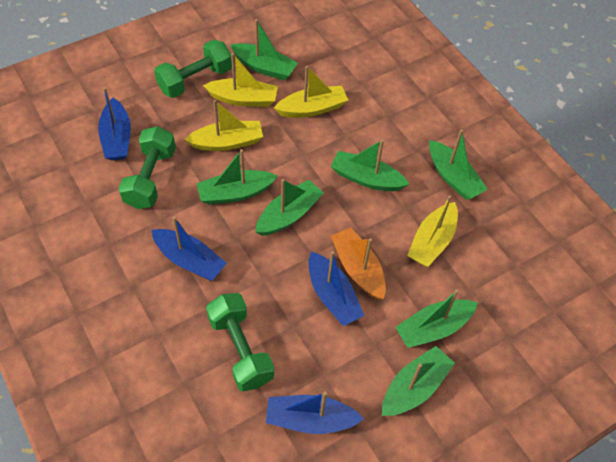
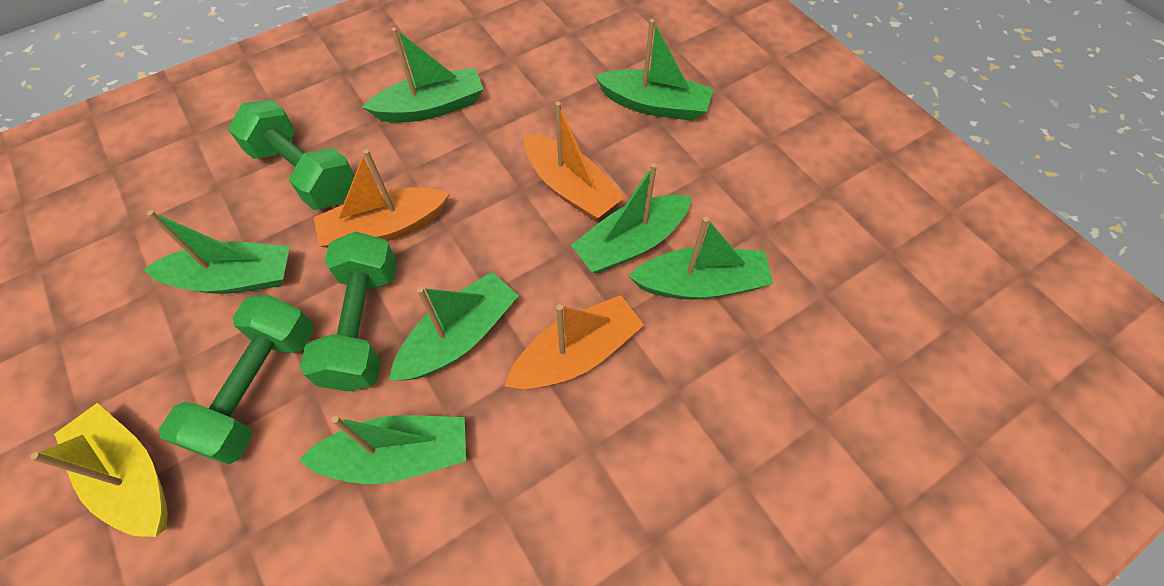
blue boat: 4 -> 0
orange boat: 1 -> 3
yellow boat: 4 -> 1

